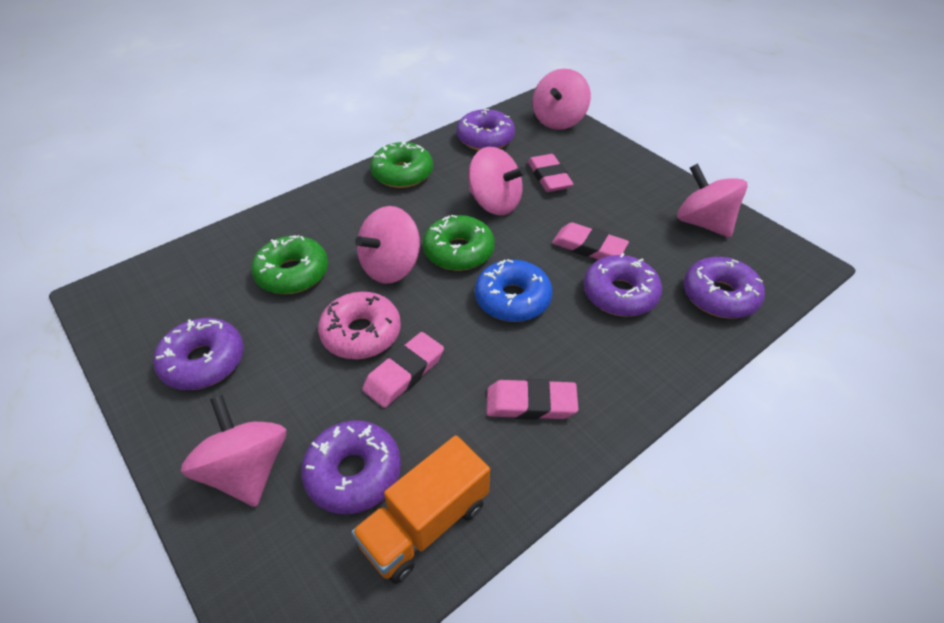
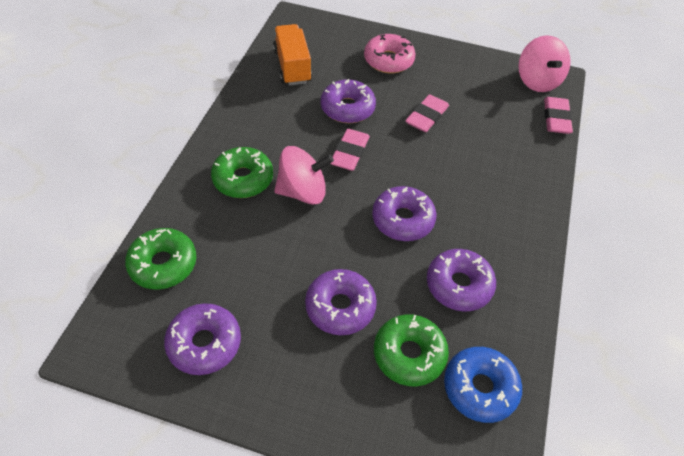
pink eraser: 4 -> 3
pink spinning top: 5 -> 2

